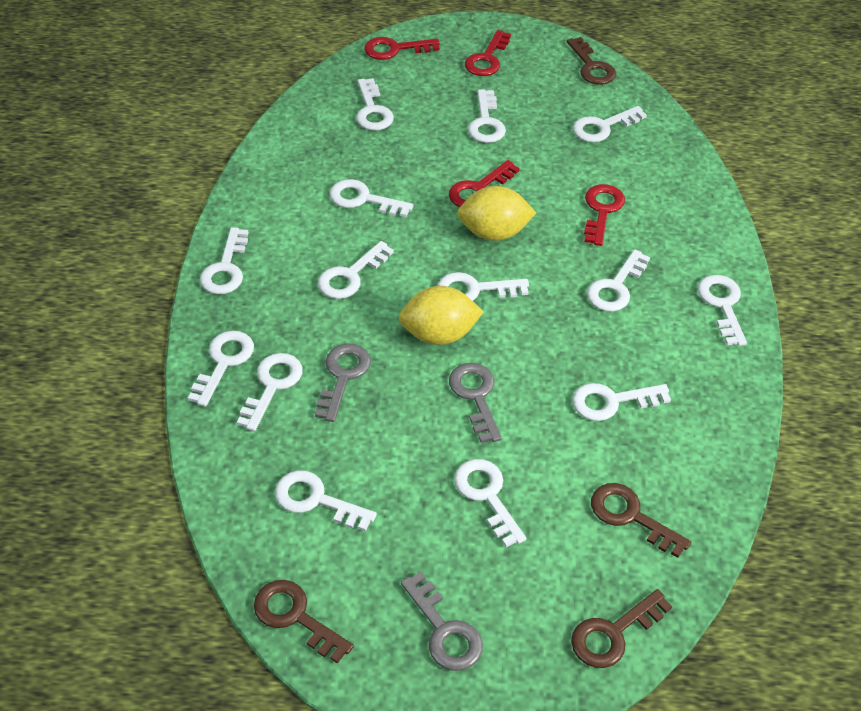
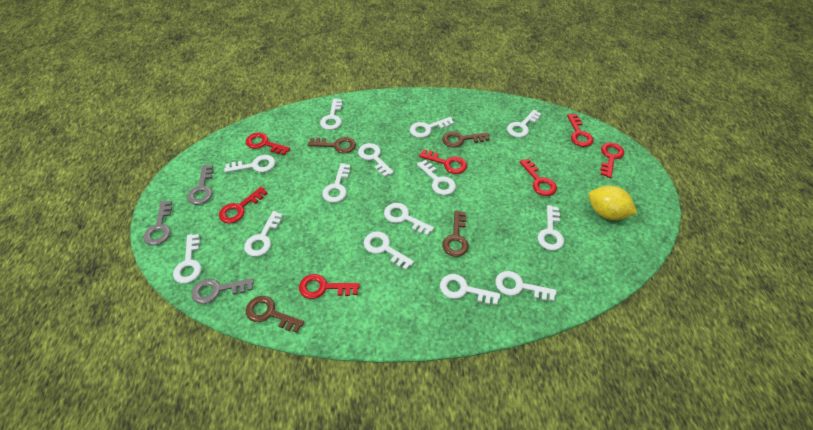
red key: 4 -> 7
yellow lemon: 2 -> 1

